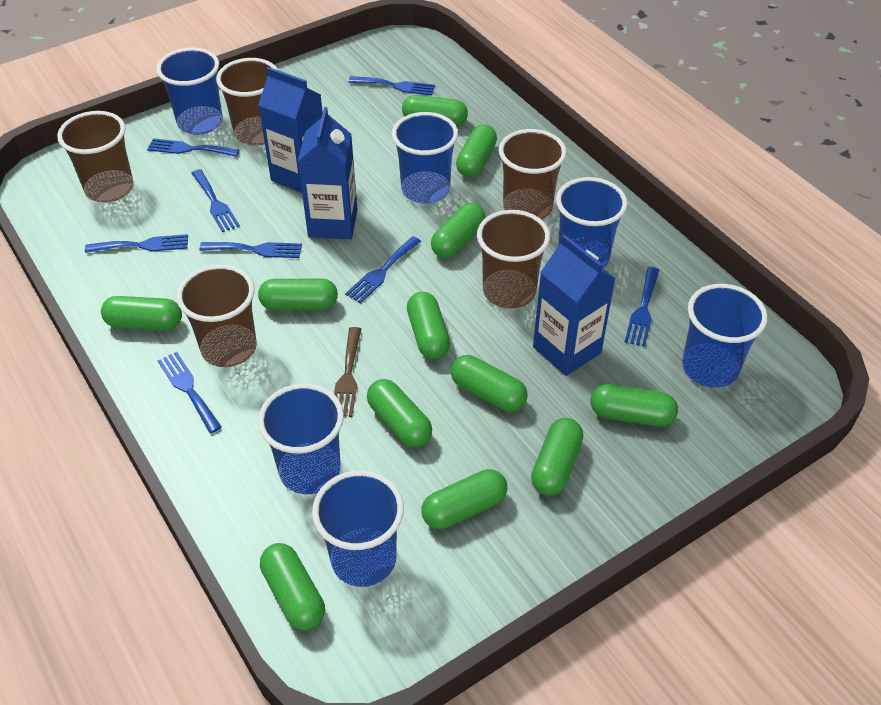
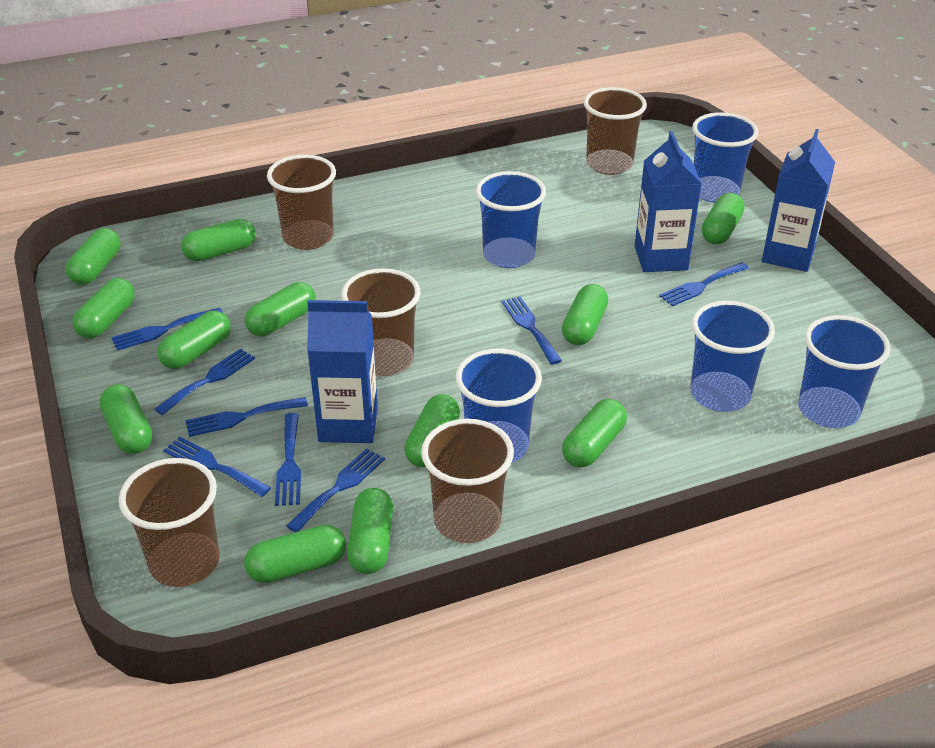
blue cup: 6 -> 5
brown fork: 1 -> 0

